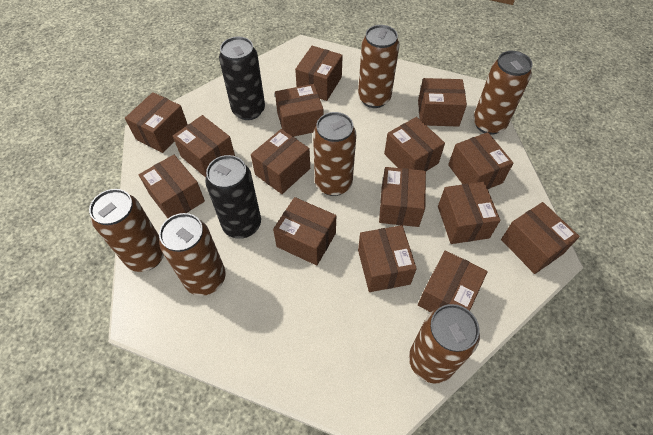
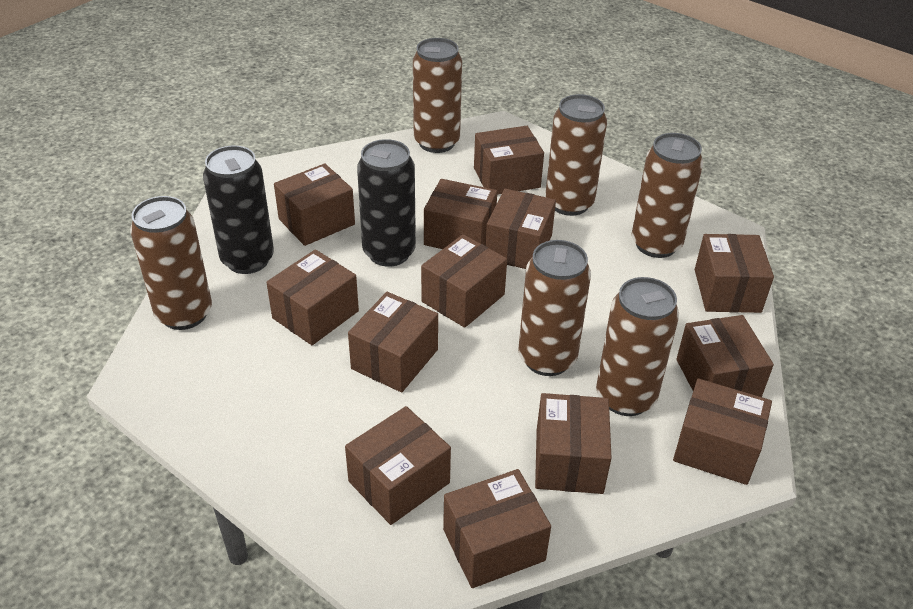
brown box: 15 -> 13

